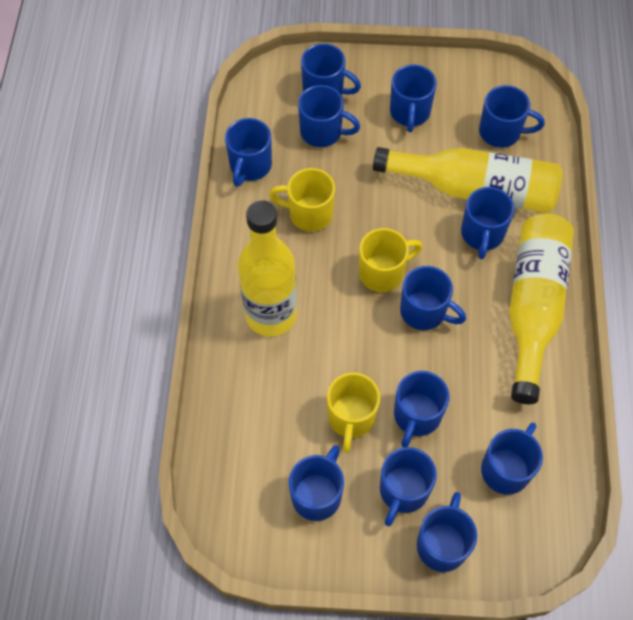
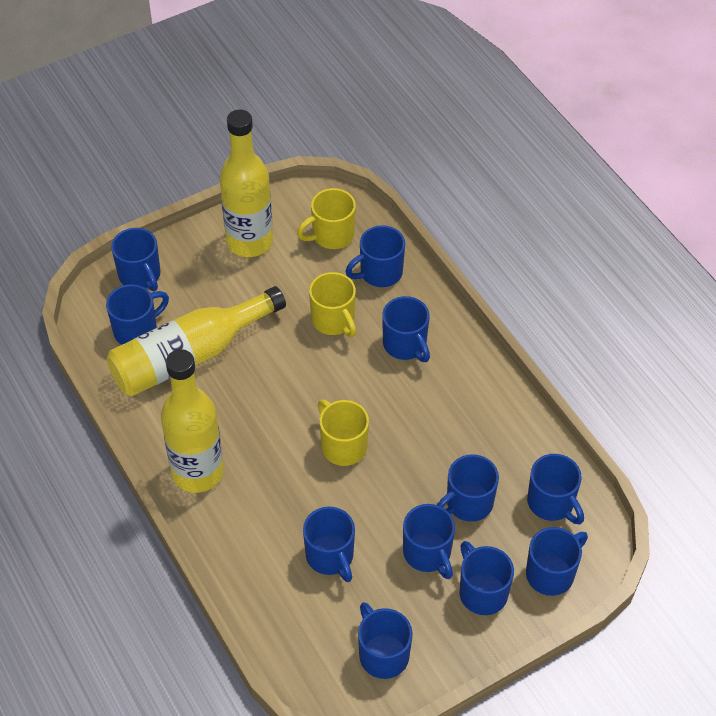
blue mug: 12 -> 11

